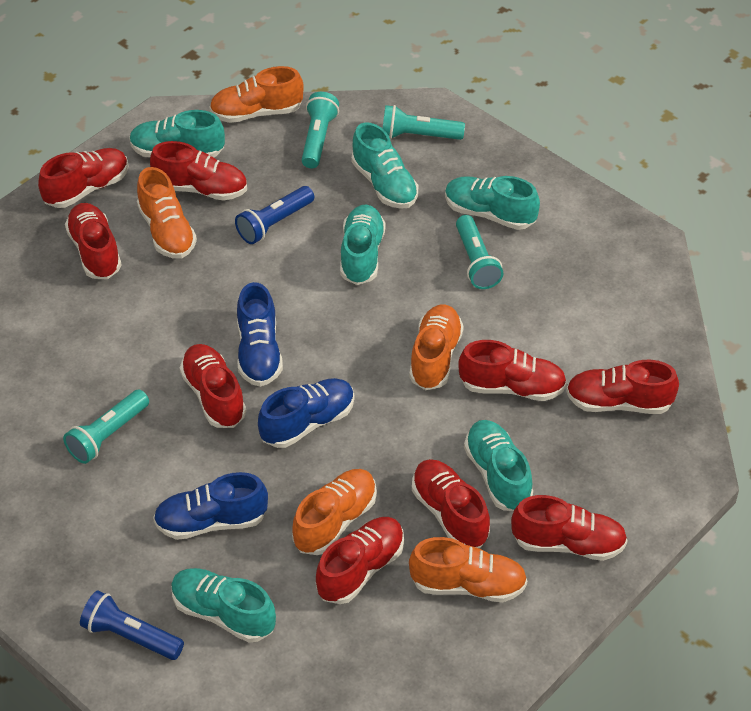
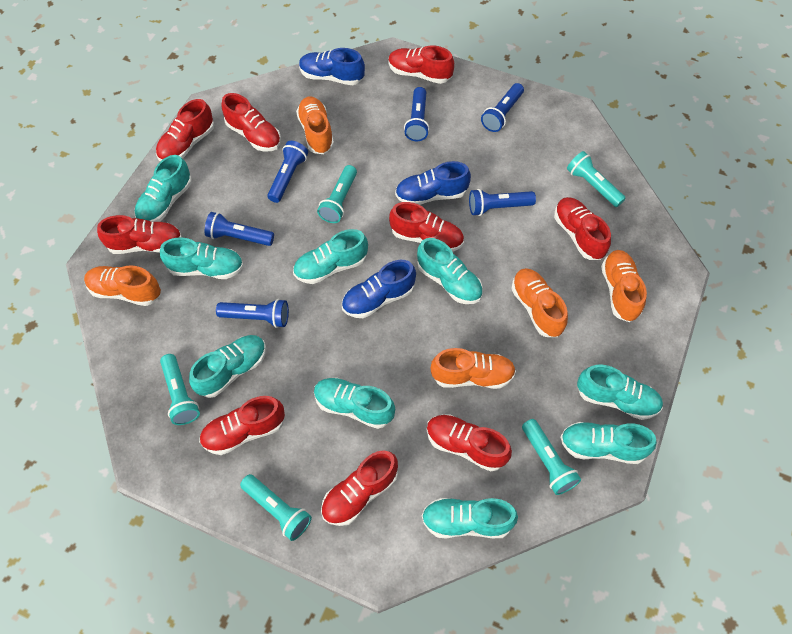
blue flashlight: 2 -> 6
turquoise flashlight: 4 -> 5
turquoise shoe: 6 -> 9

